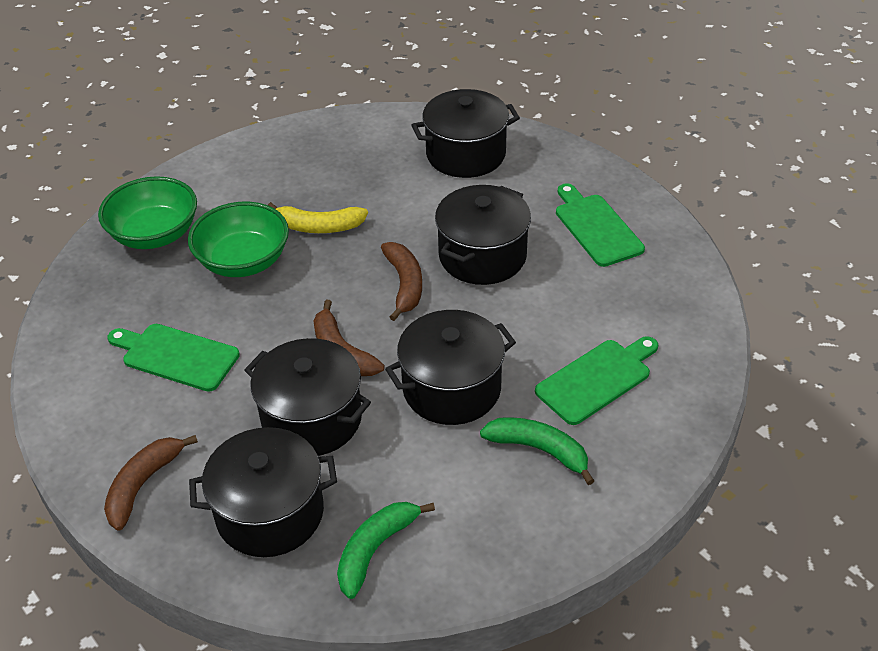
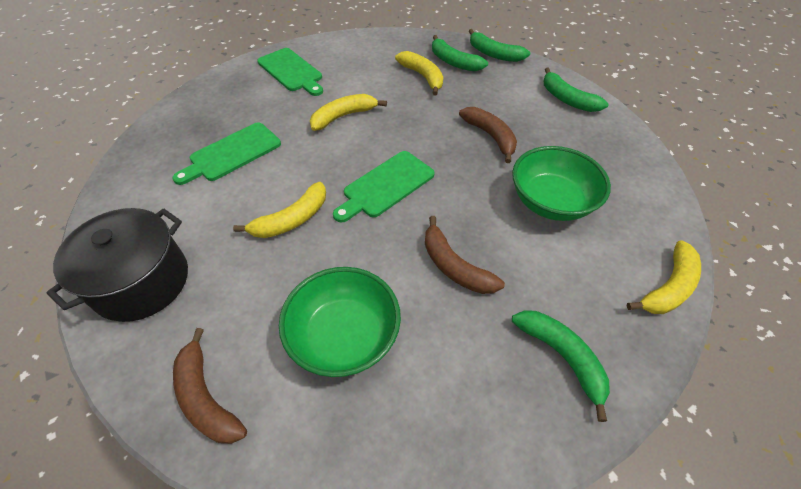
black pot: 5 -> 1
green banana: 2 -> 4
yellow banana: 1 -> 4

